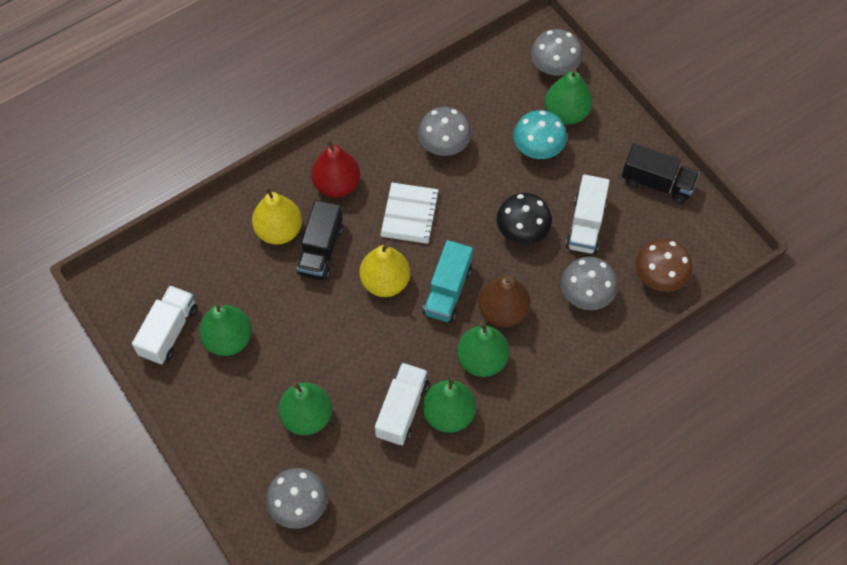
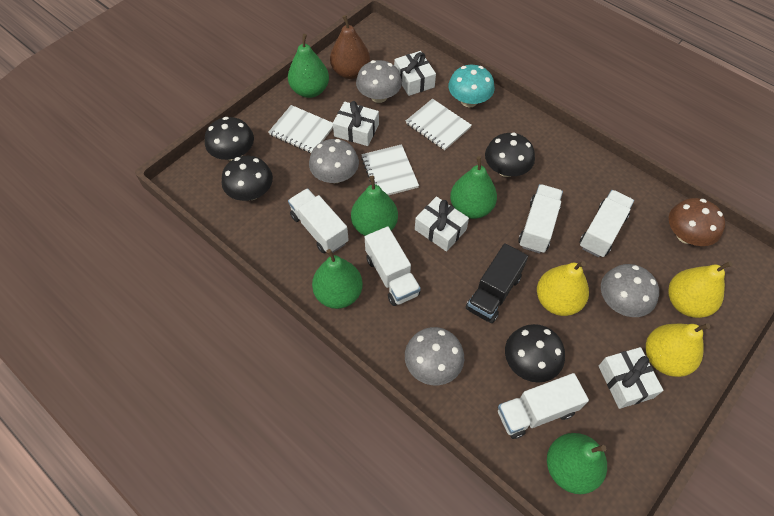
black mushroom: 1 -> 4
black truck: 2 -> 1
red pear: 1 -> 0
turquoise truck: 1 -> 0
white gift: 0 -> 4
white notebook: 1 -> 3
white truck: 3 -> 5
yellow pear: 2 -> 3

